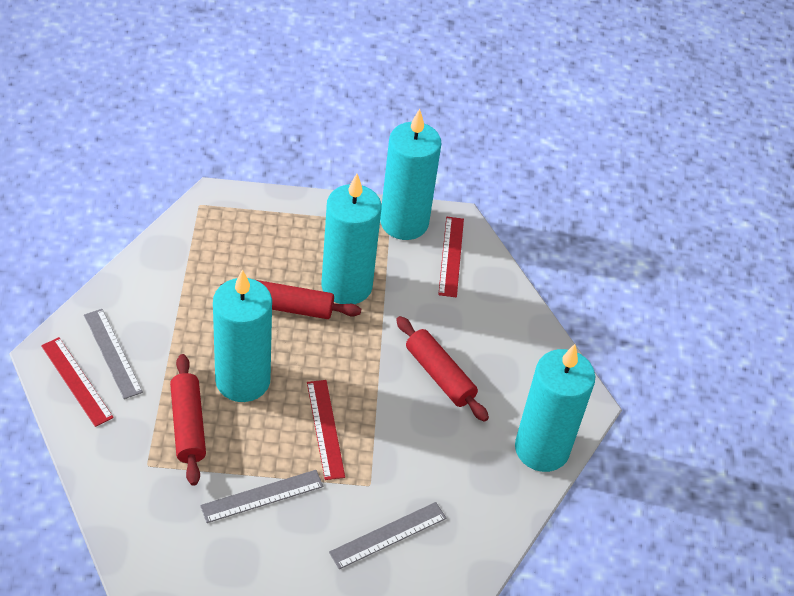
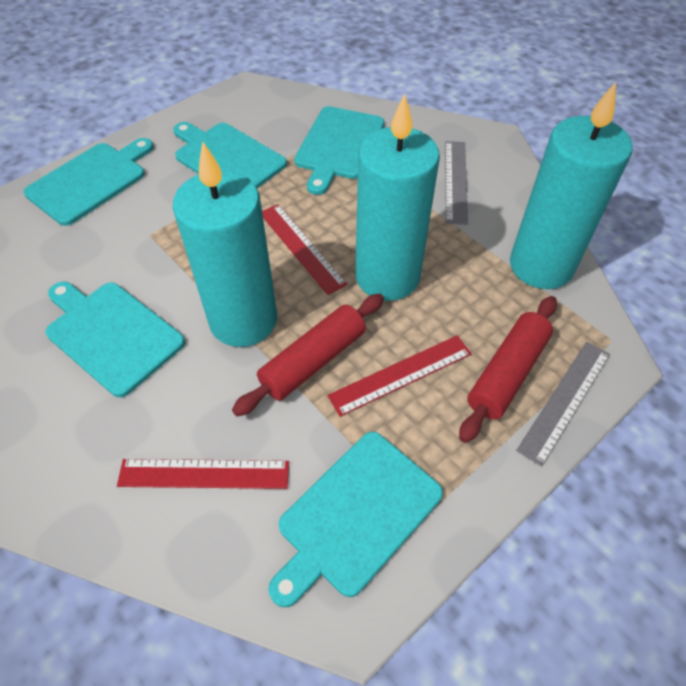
grey ruler: 3 -> 2
red rolling pin: 3 -> 2
turquoise candle: 4 -> 3
turquoise cutting board: 0 -> 5

